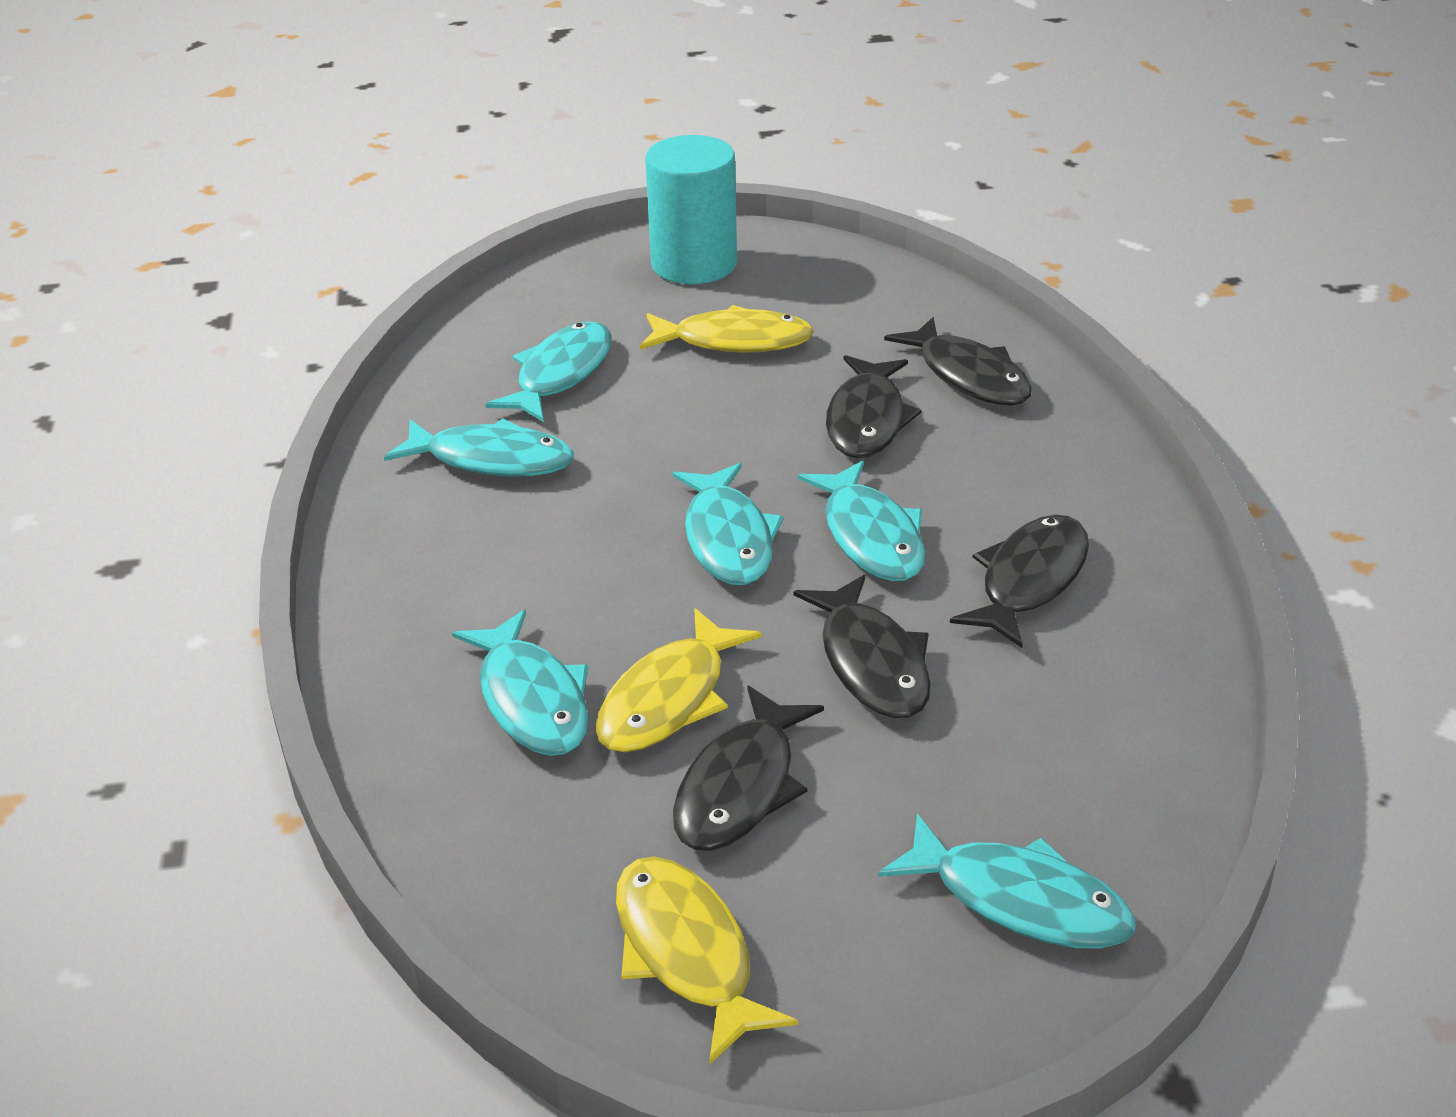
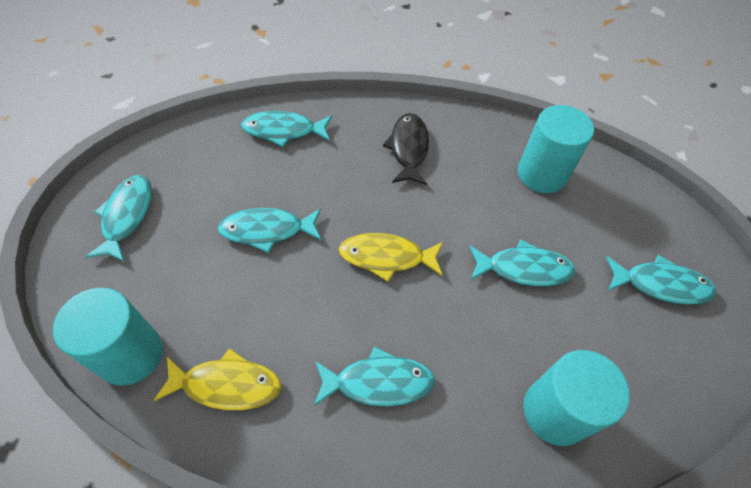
black fish: 5 -> 1
turquoise cylinder: 1 -> 3
yellow fish: 3 -> 2

